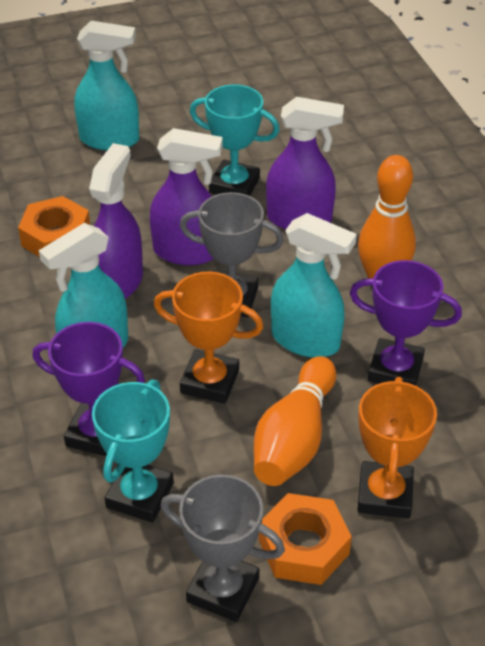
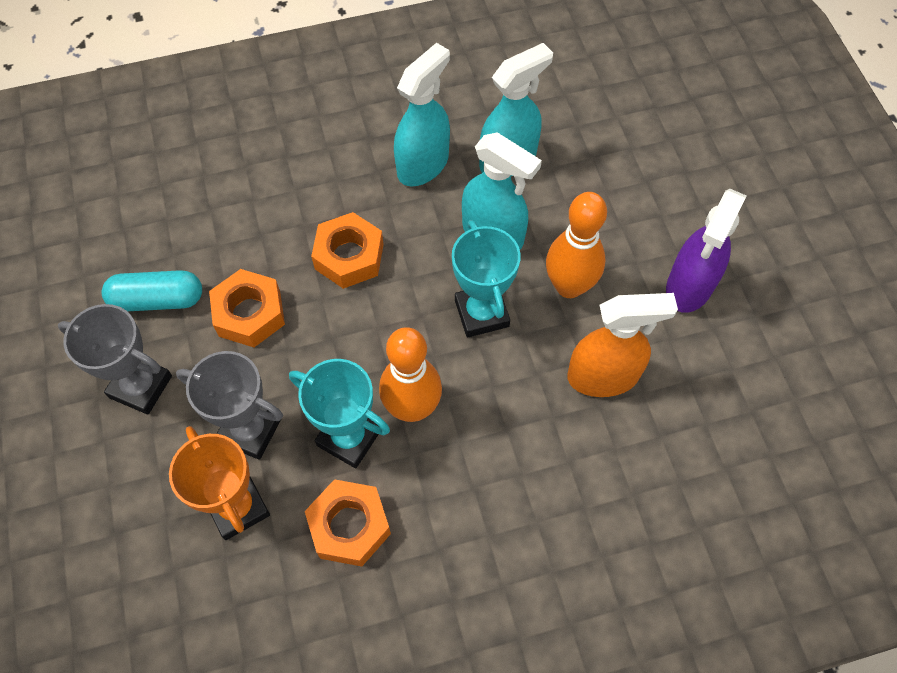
orange nut: 2 -> 3
orange spray bottle: 0 -> 1
orange trophy: 2 -> 1
purple spray bottle: 3 -> 1
purple trophy: 2 -> 0
turquoise capsule: 0 -> 1

